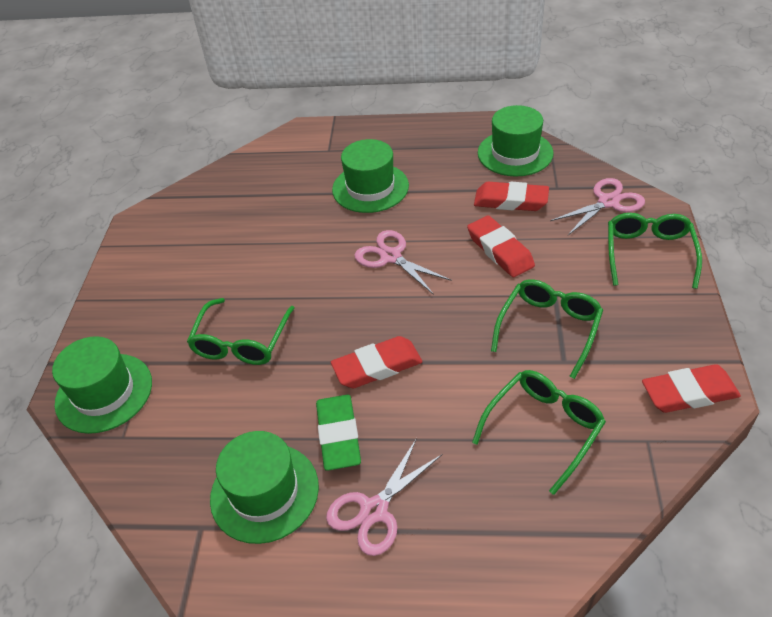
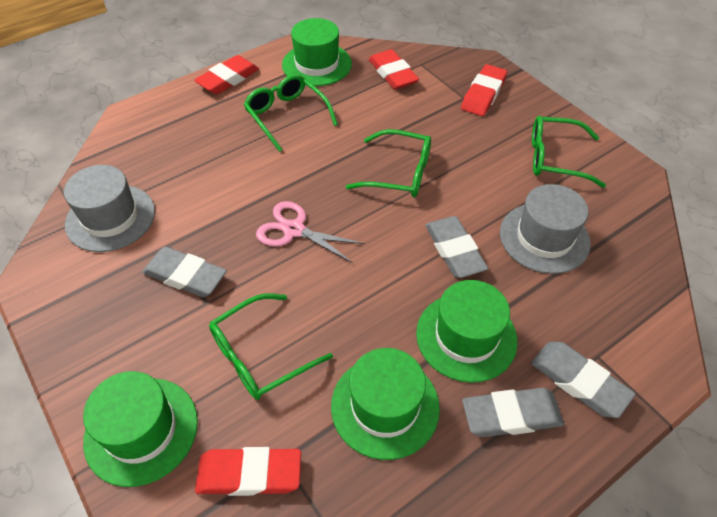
green eraser: 1 -> 0
grey eraser: 0 -> 4
grey hat: 0 -> 2
pink scissors: 3 -> 1

